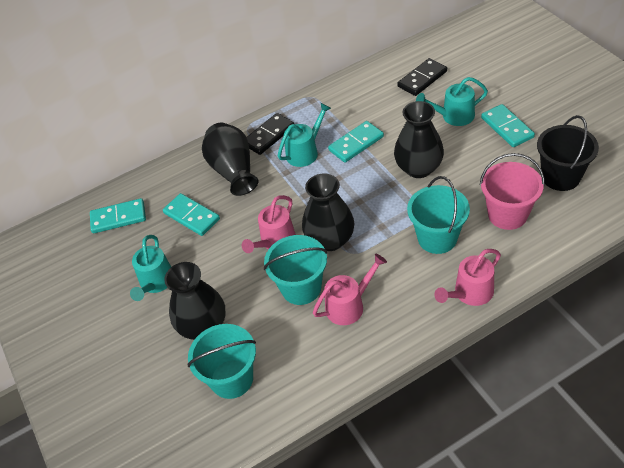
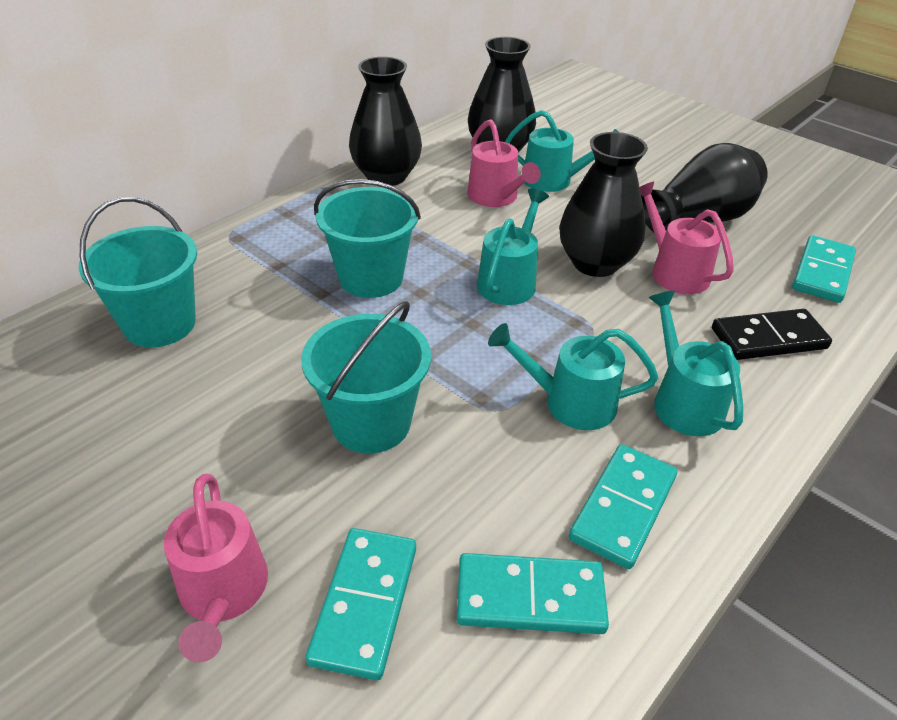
black bucket: 1 -> 0
black domino: 2 -> 1
pink bucket: 1 -> 0
turquoise watering can: 3 -> 4

